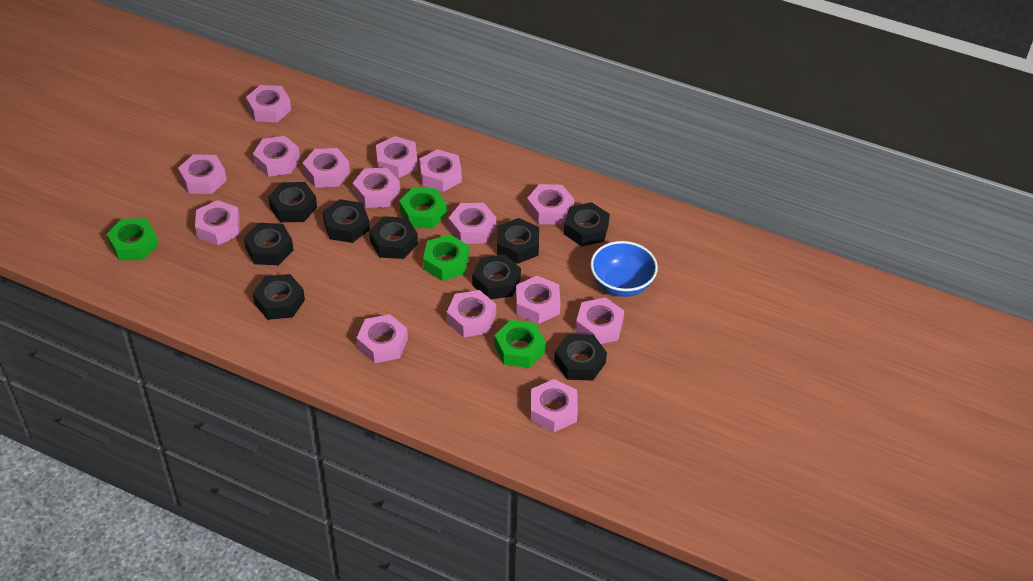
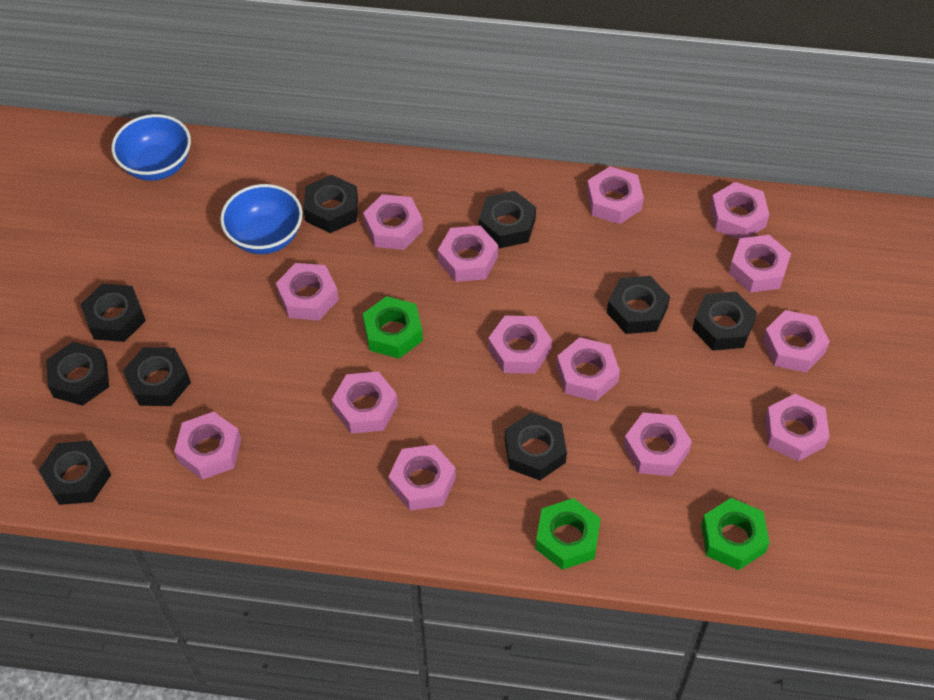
blue bowl: 1 -> 2
green nut: 4 -> 3
pink nut: 15 -> 14

